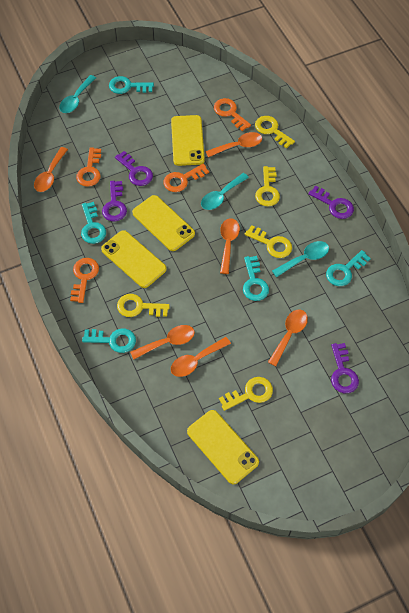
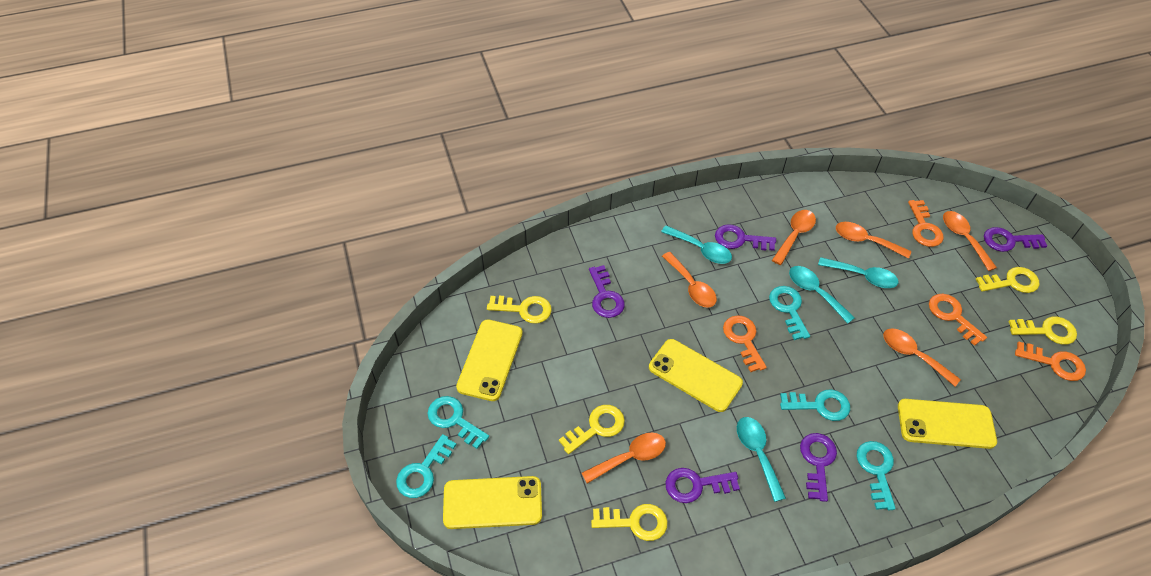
purple key: 4 -> 5
turquoise spoon: 3 -> 4

